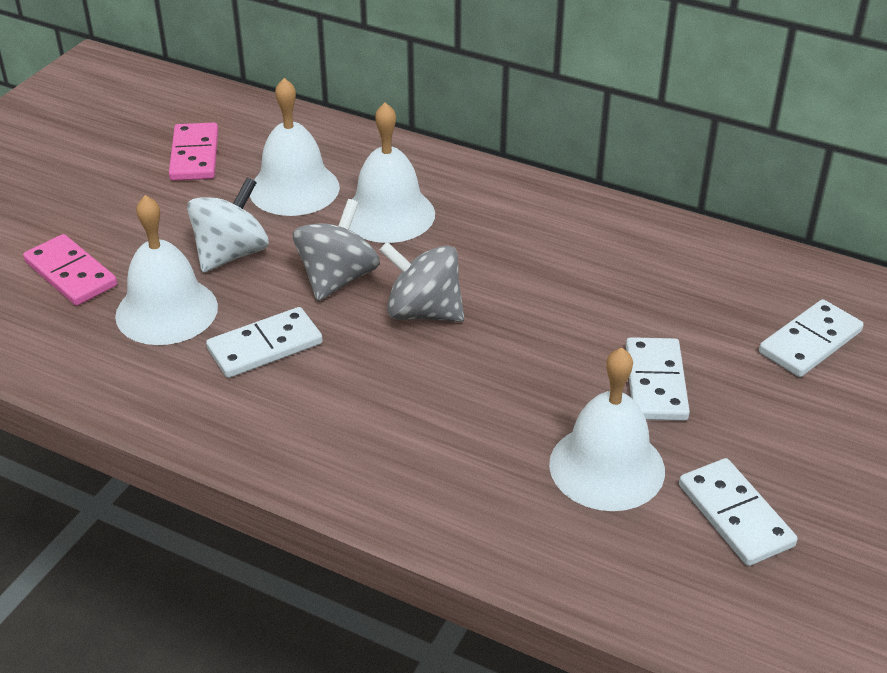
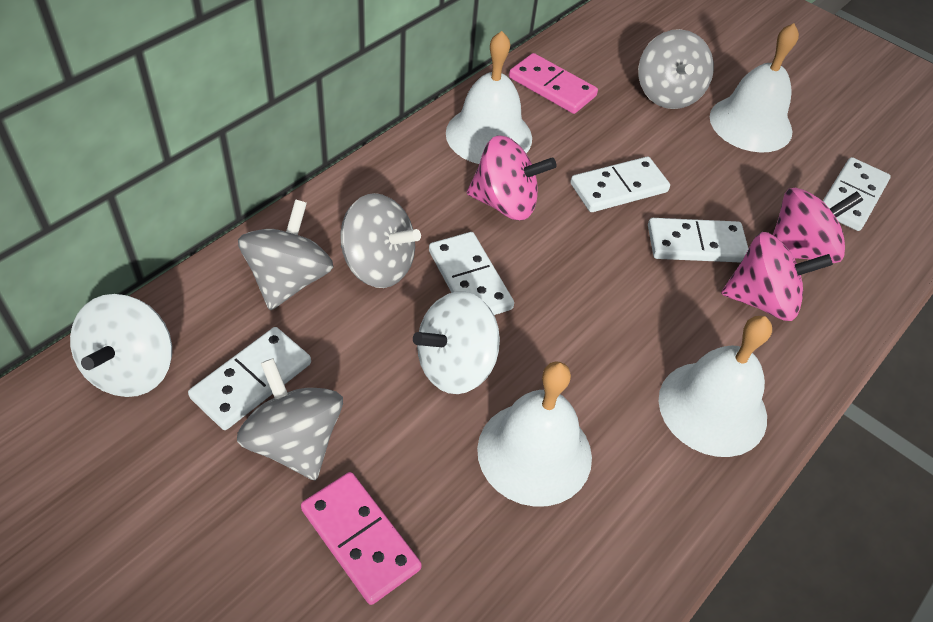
grey spinning top: 2 -> 4
pink spinning top: 0 -> 3
white domino: 4 -> 5
white spinning top: 1 -> 2

